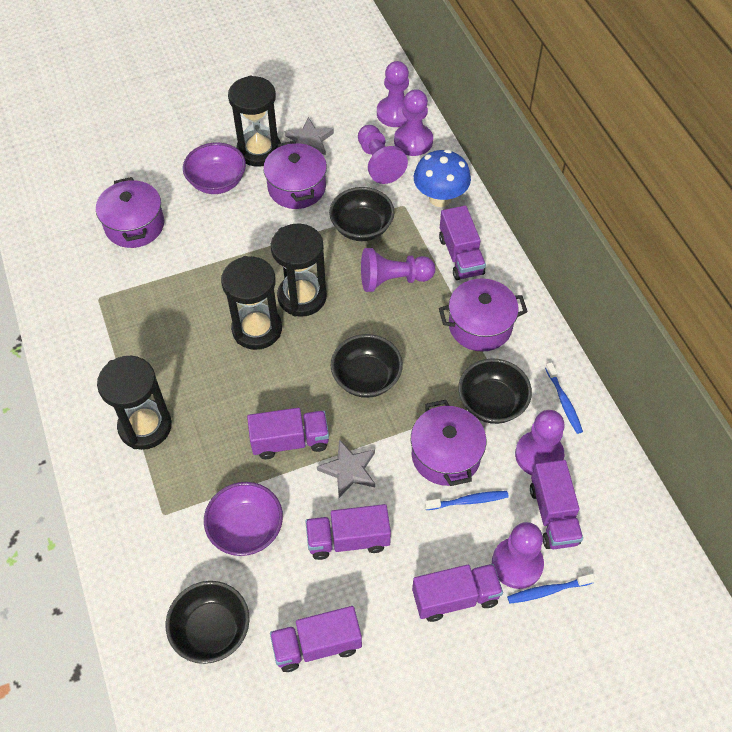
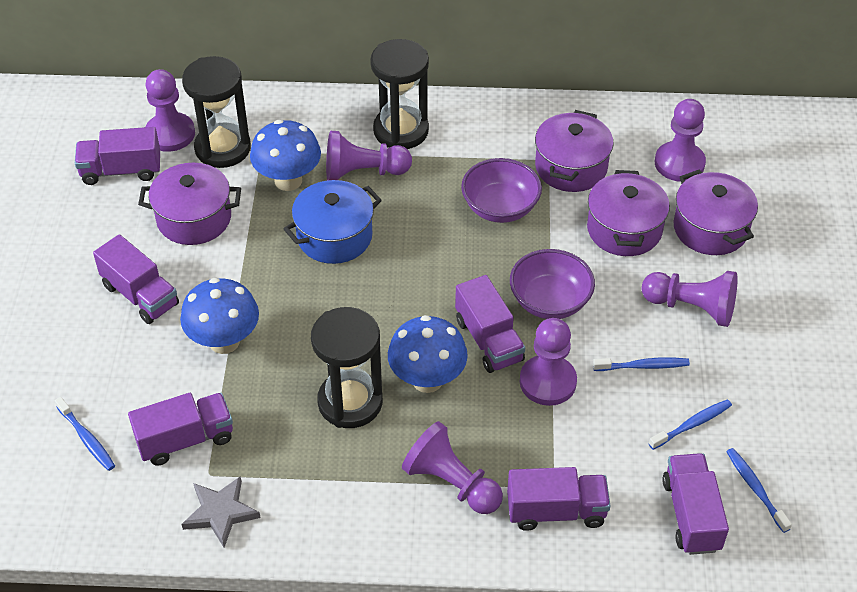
black bowl: 4 -> 0
black hourglass: 4 -> 3
blue mushroom: 1 -> 3
blue pot: 0 -> 1
blue toothbrush: 3 -> 4
grey star: 2 -> 1

